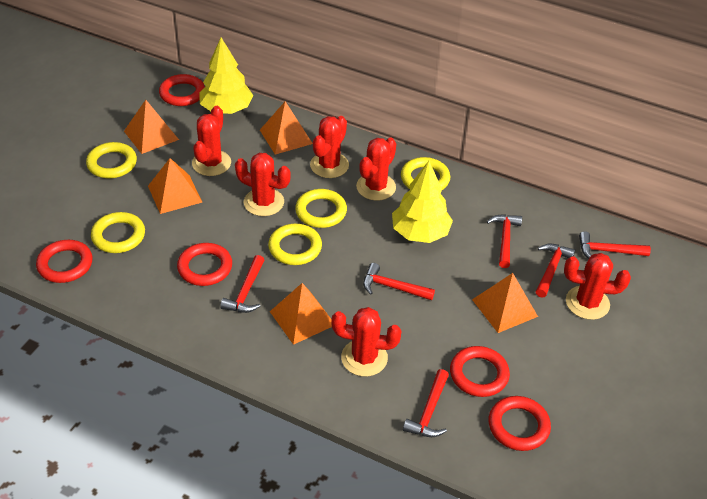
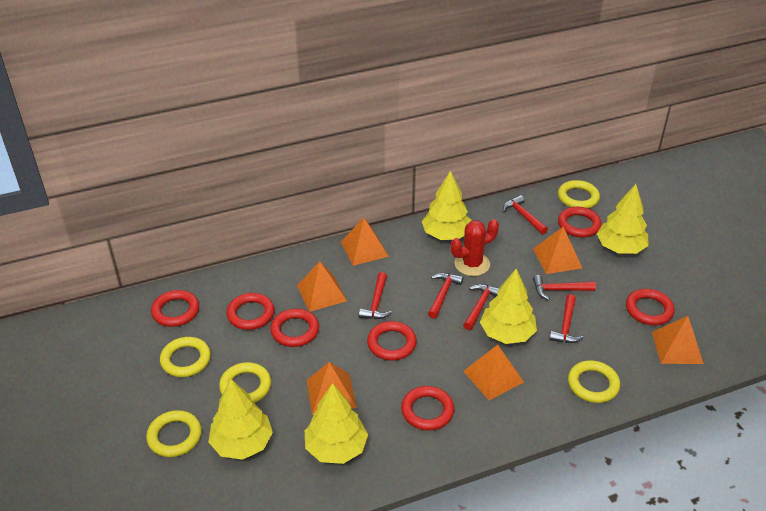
orange pyramid: 5 -> 6
red cactus: 6 -> 1
red ring: 5 -> 7
yellow tree: 2 -> 5

